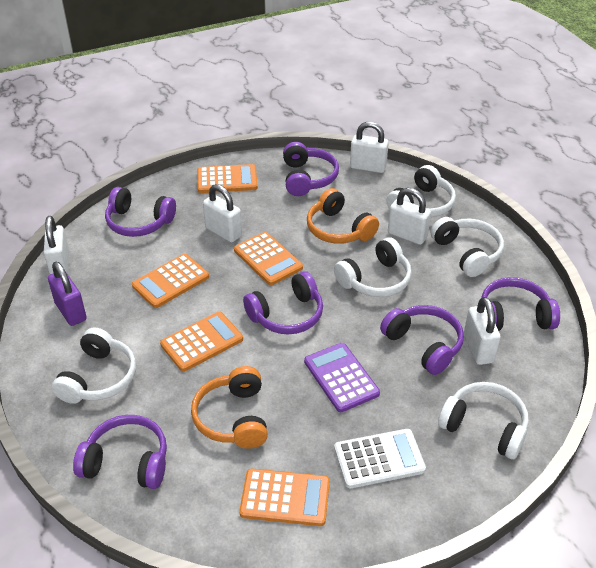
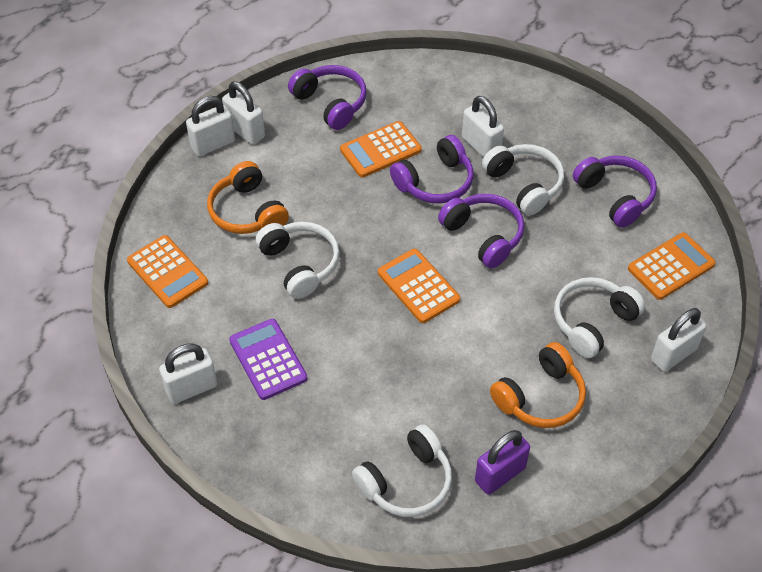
orange calculator: 5 -> 4
purple headphones: 6 -> 4
white calculator: 1 -> 0
white headphones: 5 -> 4

